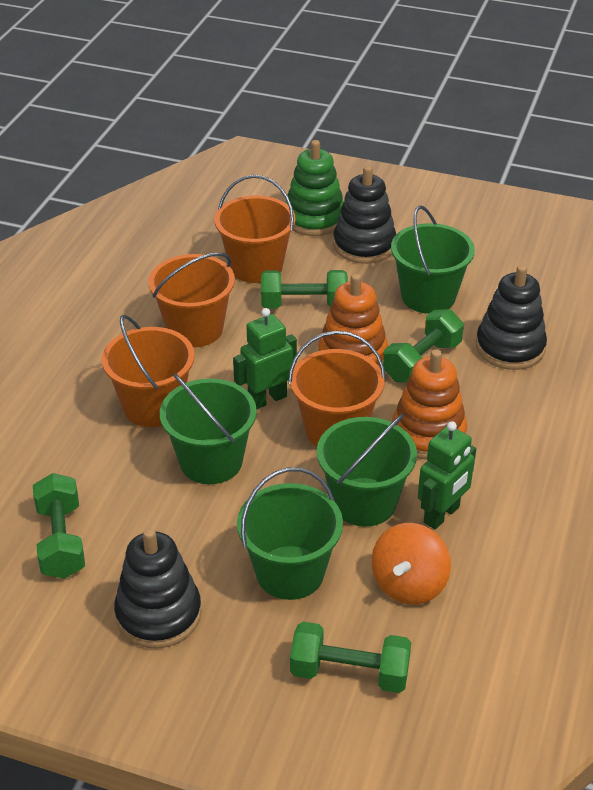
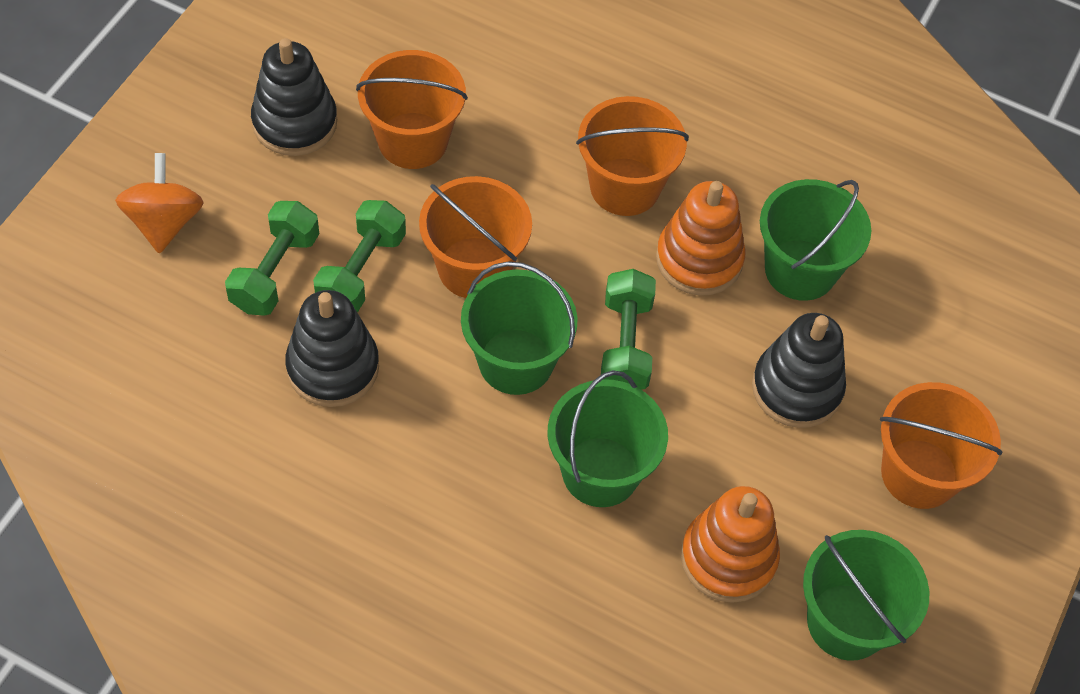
green dumbbell: 4 -> 3
green robot: 2 -> 0
green stacking toy: 1 -> 0

